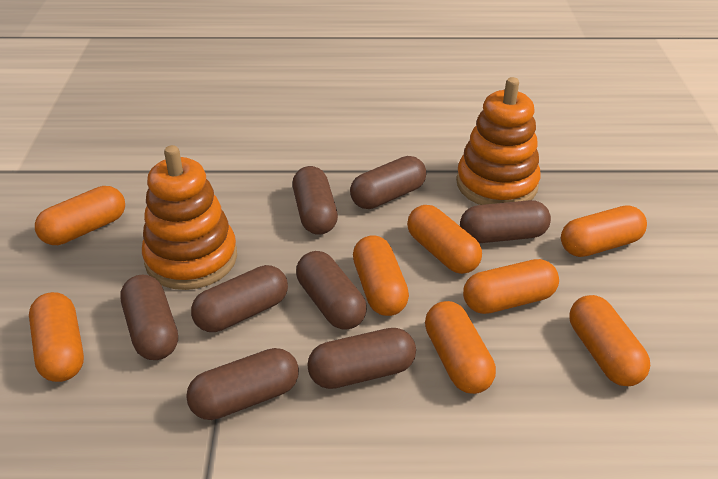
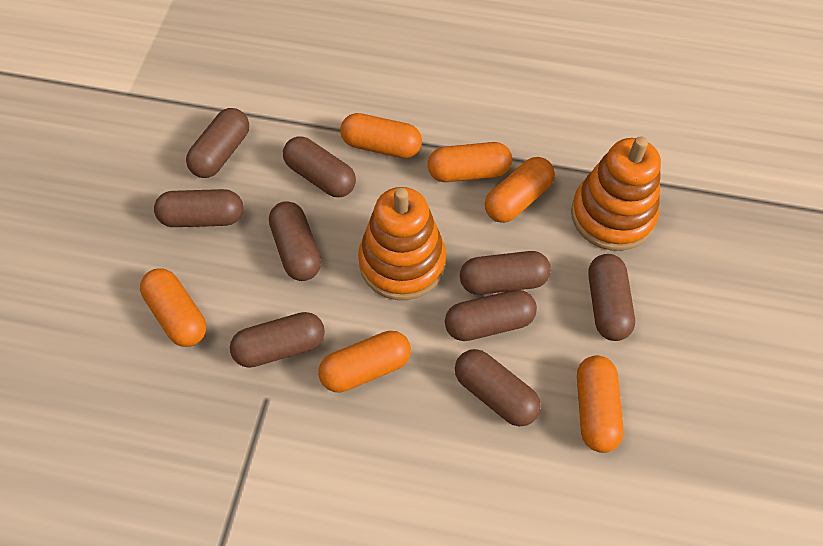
brown capsule: 8 -> 9
orange capsule: 8 -> 6

